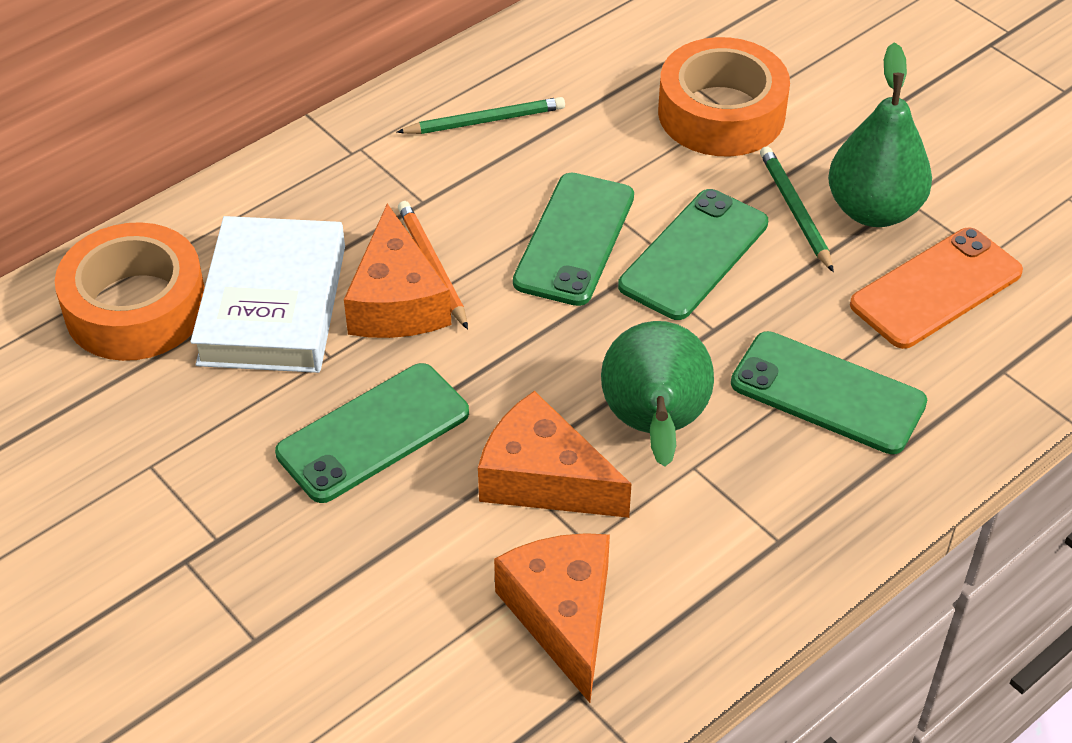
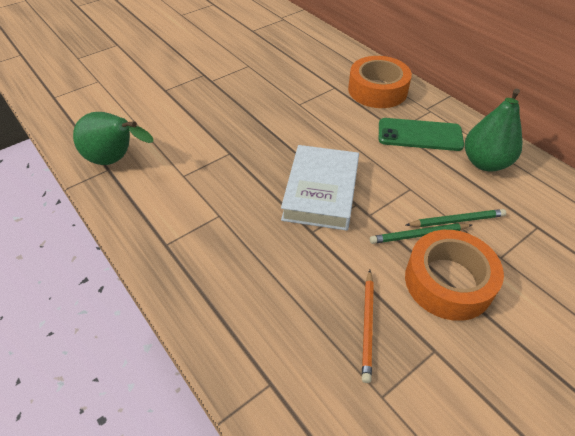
green phone: 4 -> 1
orange cheese: 3 -> 0
orange phone: 1 -> 0

